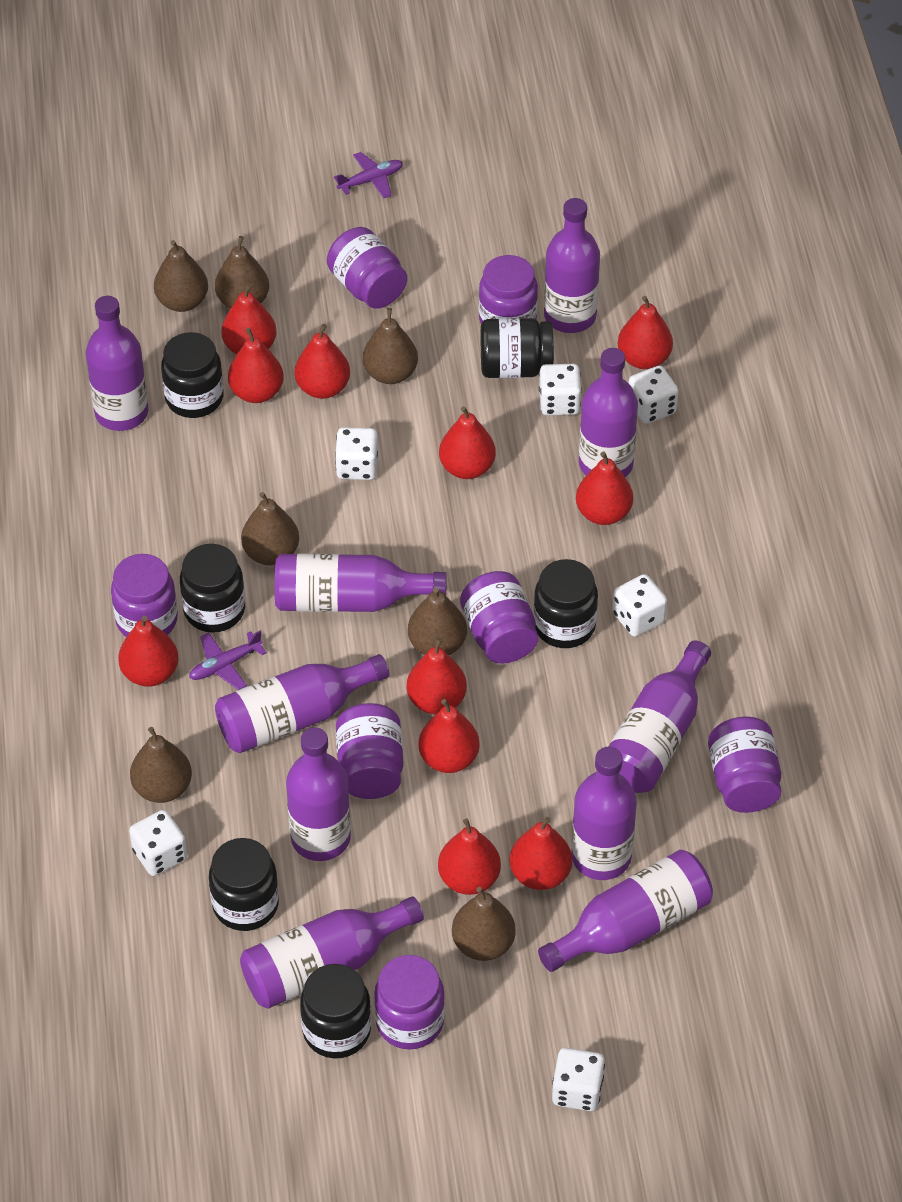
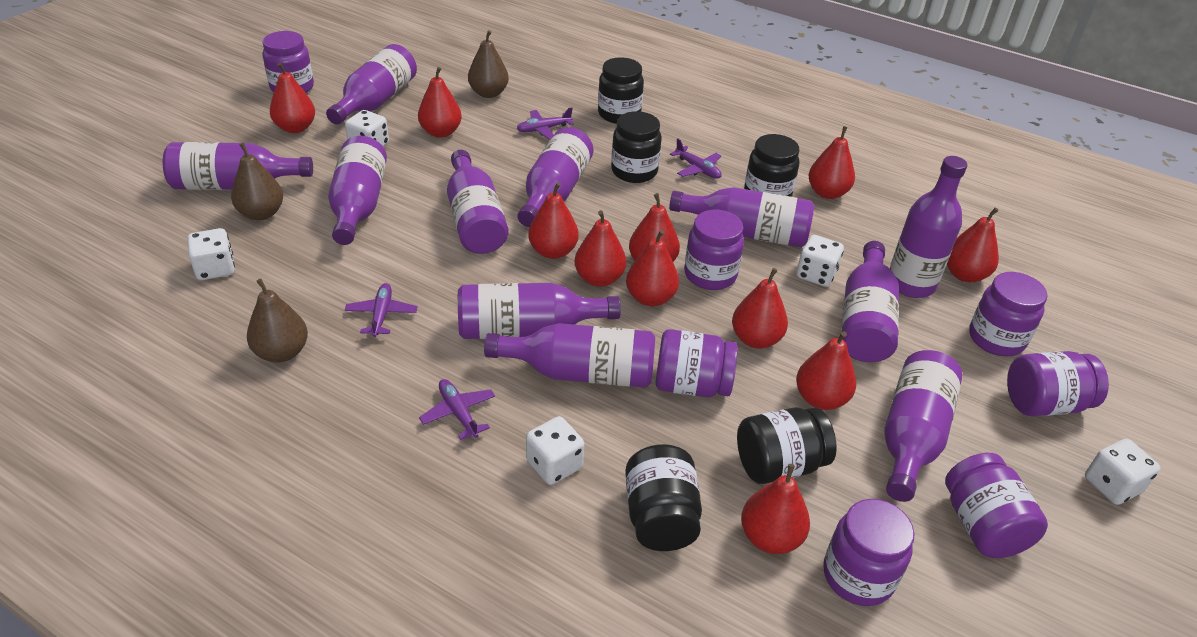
black jar: 6 -> 5
brown pear: 7 -> 3
purple bottle: 10 -> 11
purple plane: 2 -> 4
white dice: 6 -> 5

